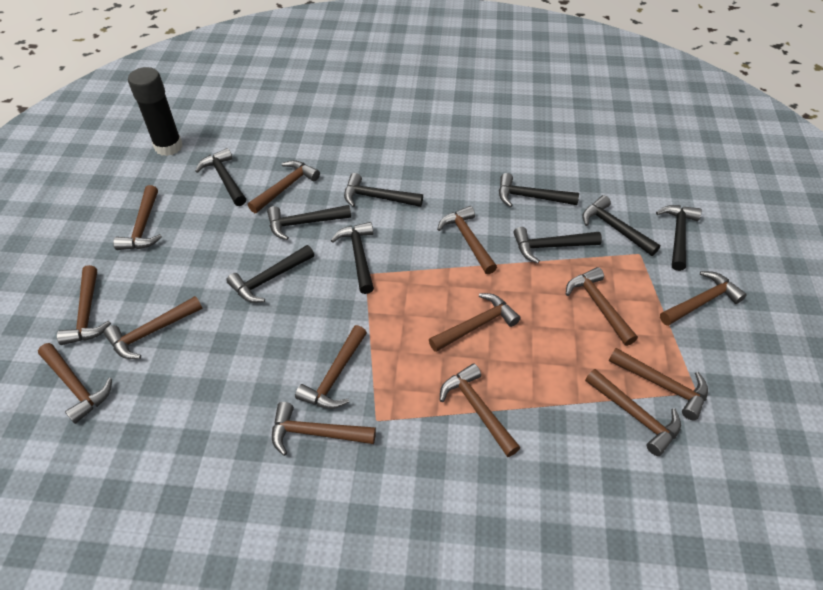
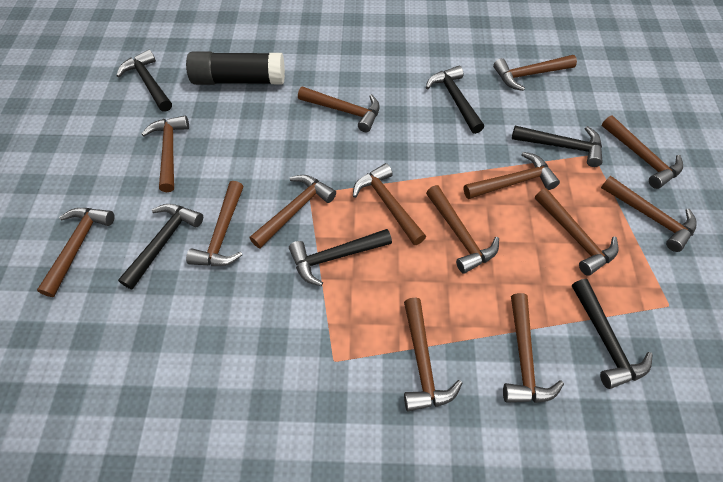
black hammer: 9 -> 6

